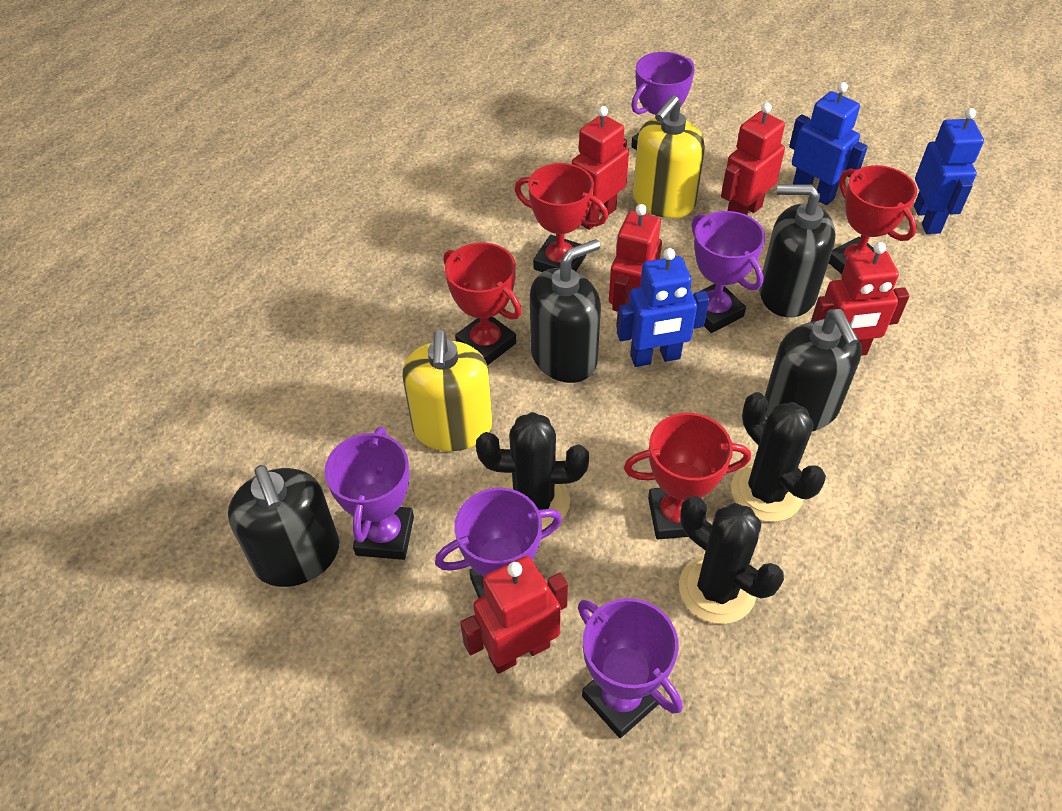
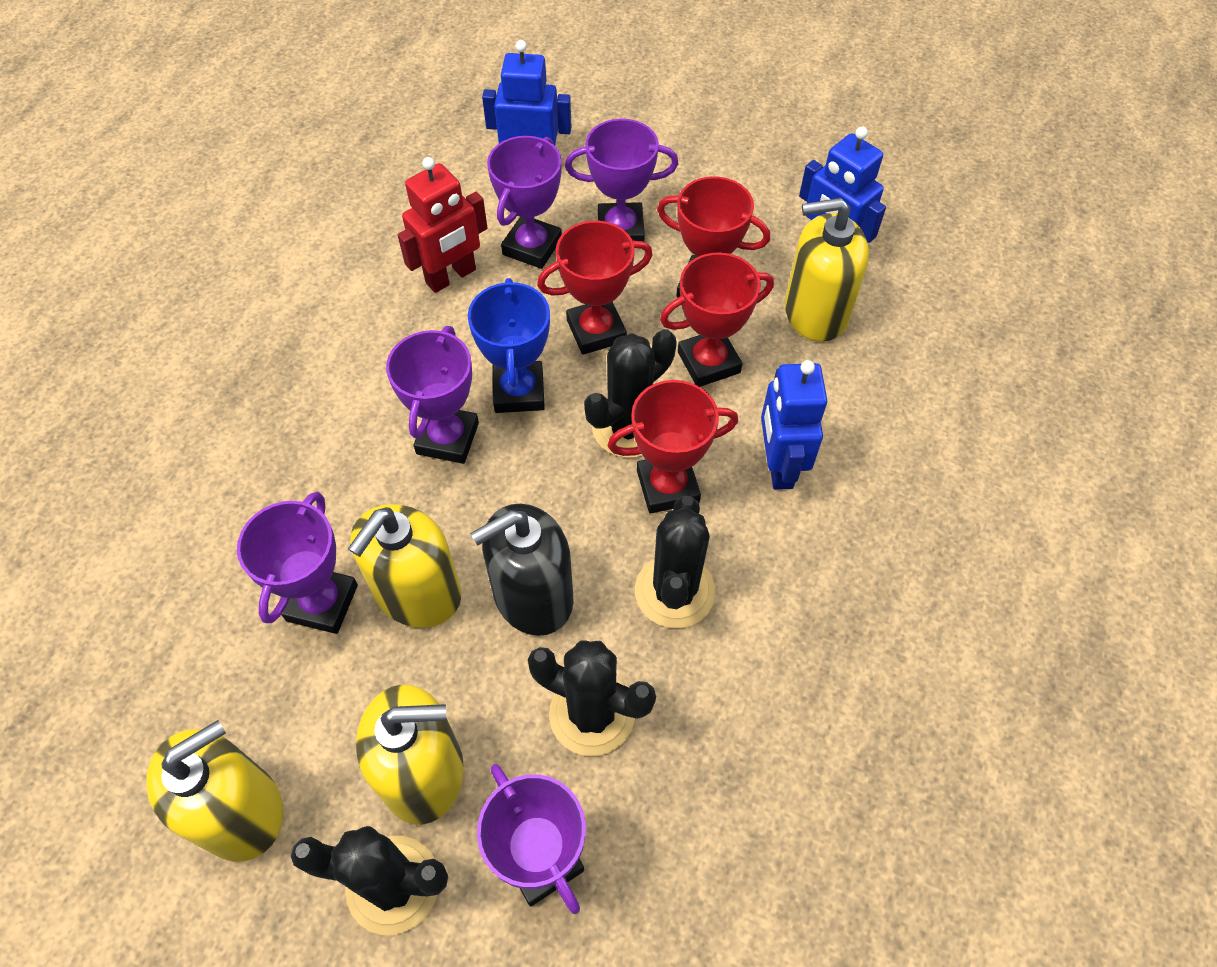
black cactus: 3 -> 4
black soap dispenser: 4 -> 1
blue trophy: 0 -> 1
red robot: 5 -> 1
yellow soap dispenser: 2 -> 4

